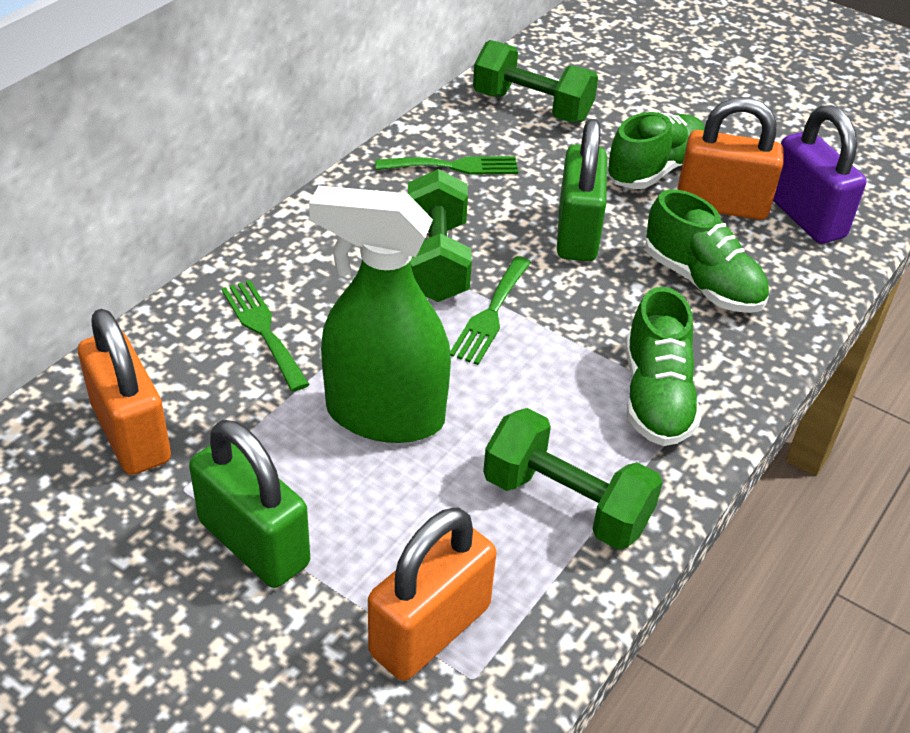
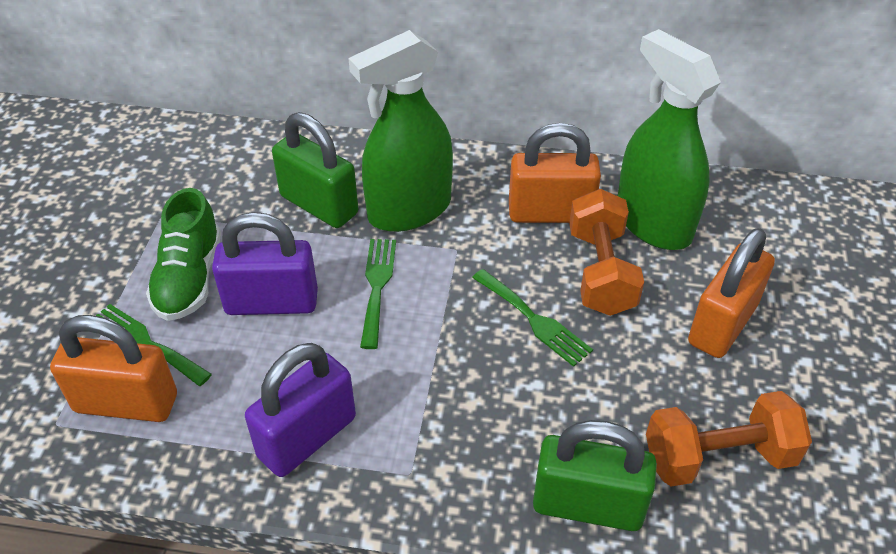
green dumbbell: 3 -> 0
green shoe: 3 -> 1
green spray bottle: 1 -> 2
orange dumbbell: 0 -> 2
purple padlock: 1 -> 2

